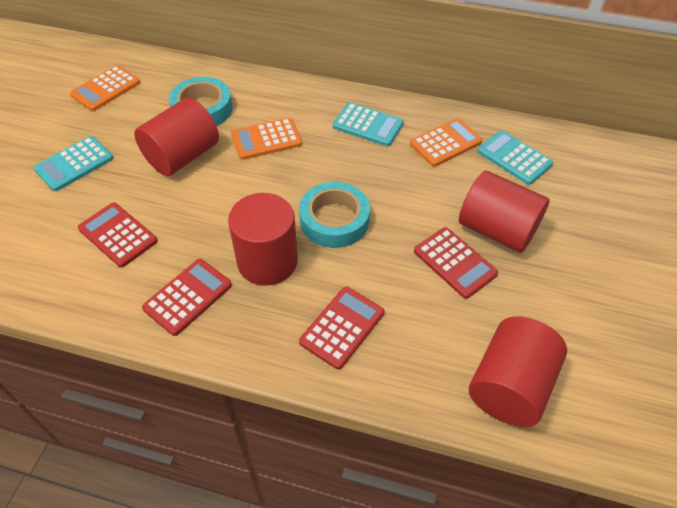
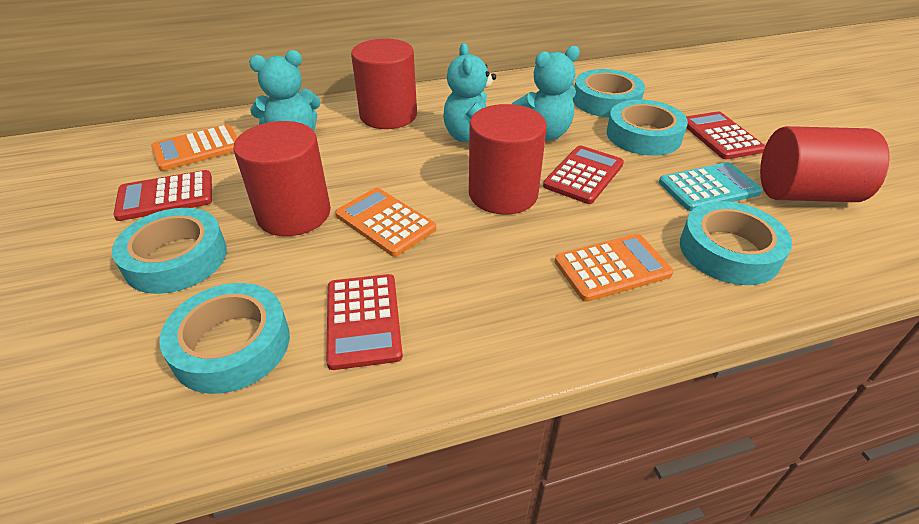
turquoise calculator: 3 -> 1
turquoise tape: 2 -> 5
turquoise teddy bear: 0 -> 3

